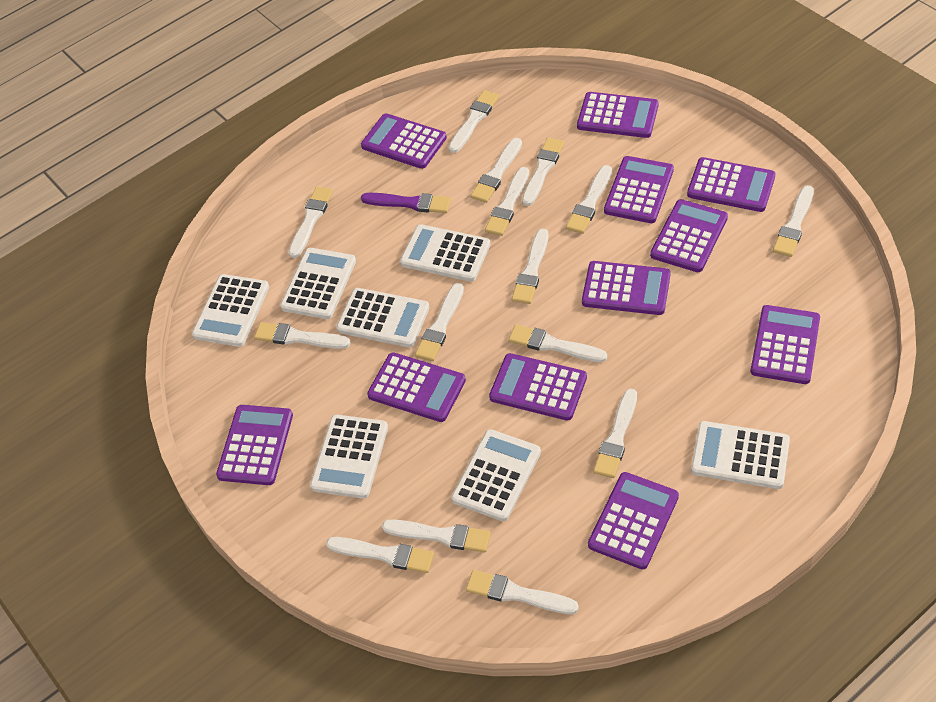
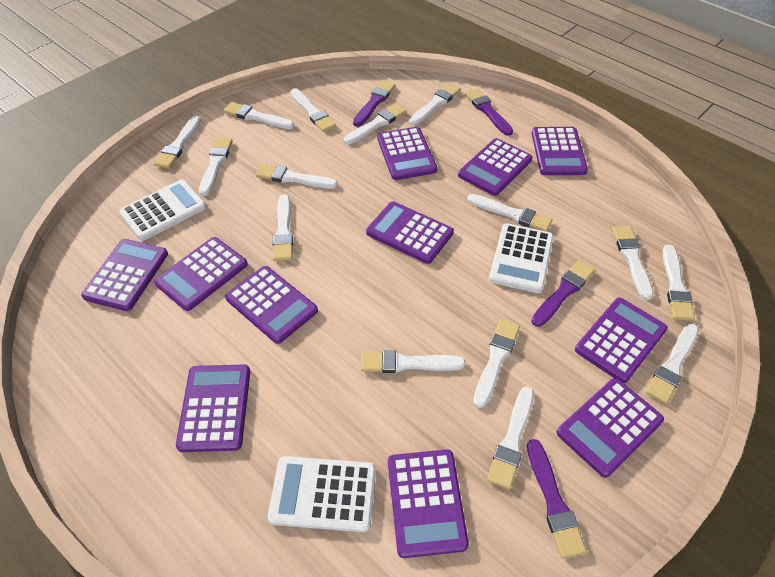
purple brush: 1 -> 4
white calculator: 7 -> 3

